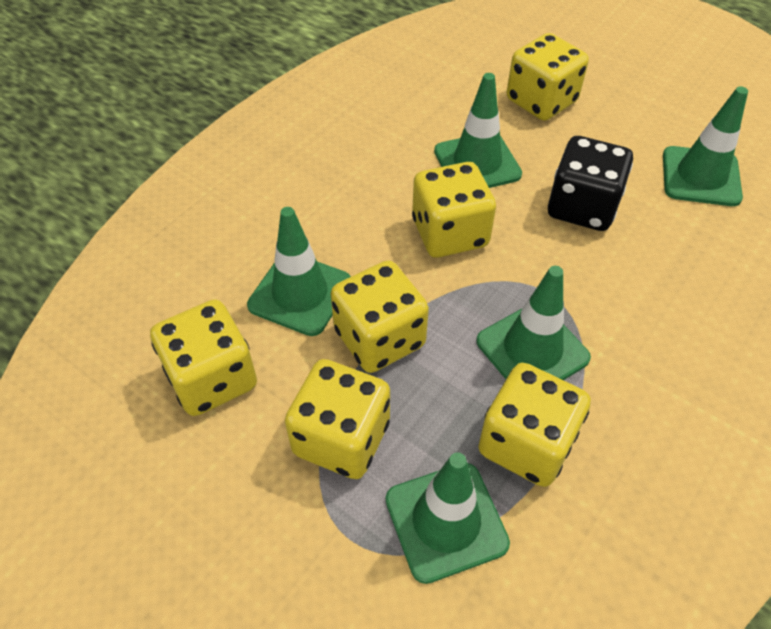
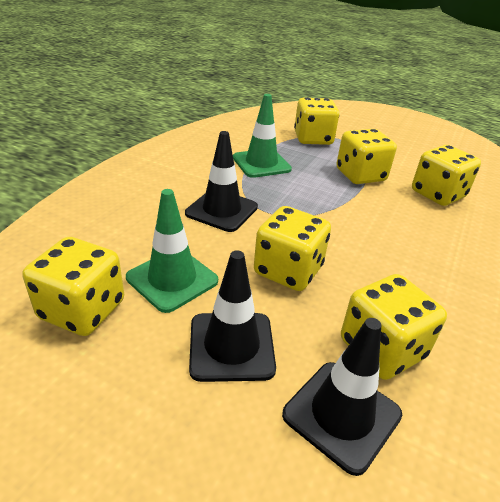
black dice: 1 -> 0
black traffic cone: 0 -> 3
green traffic cone: 5 -> 2

